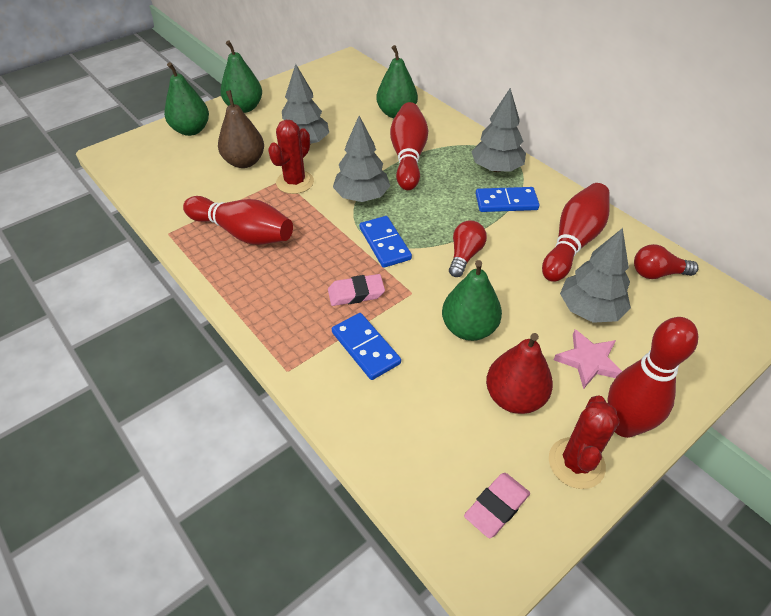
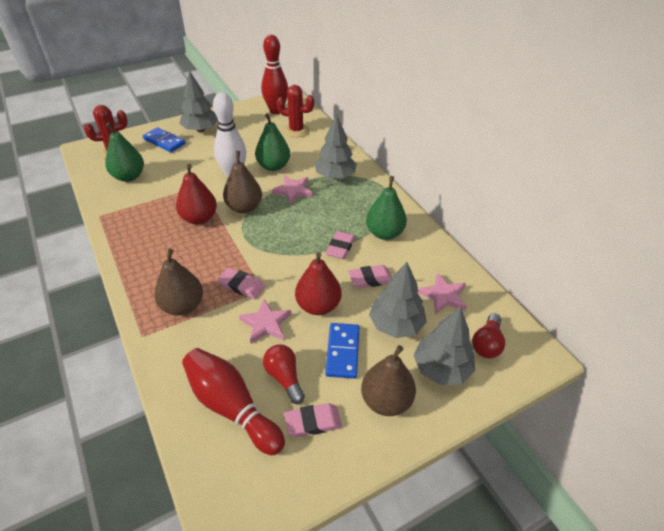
blue domino: 3 -> 2
brown pear: 1 -> 3
green pear: 4 -> 3
pink eraser: 2 -> 4
pink star: 1 -> 3
red bowling pin: 4 -> 2
red pear: 1 -> 2
white bowling pin: 0 -> 1

